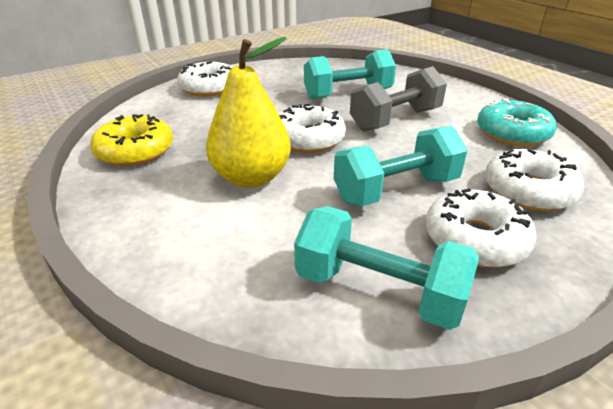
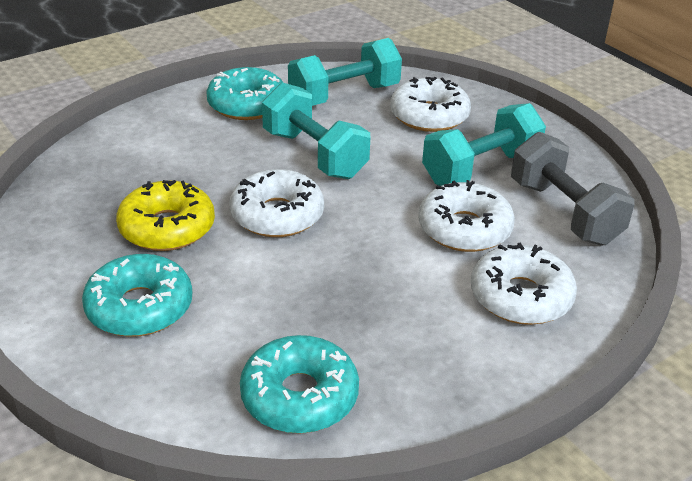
turquoise donut: 1 -> 3
yellow pear: 1 -> 0

